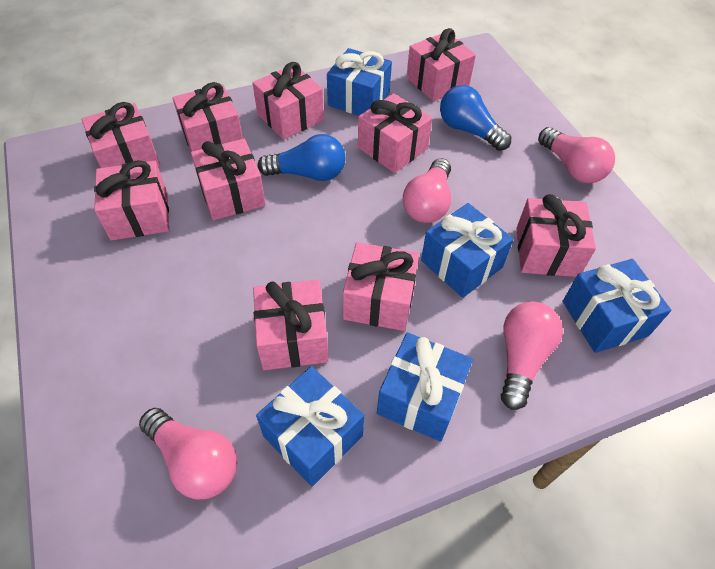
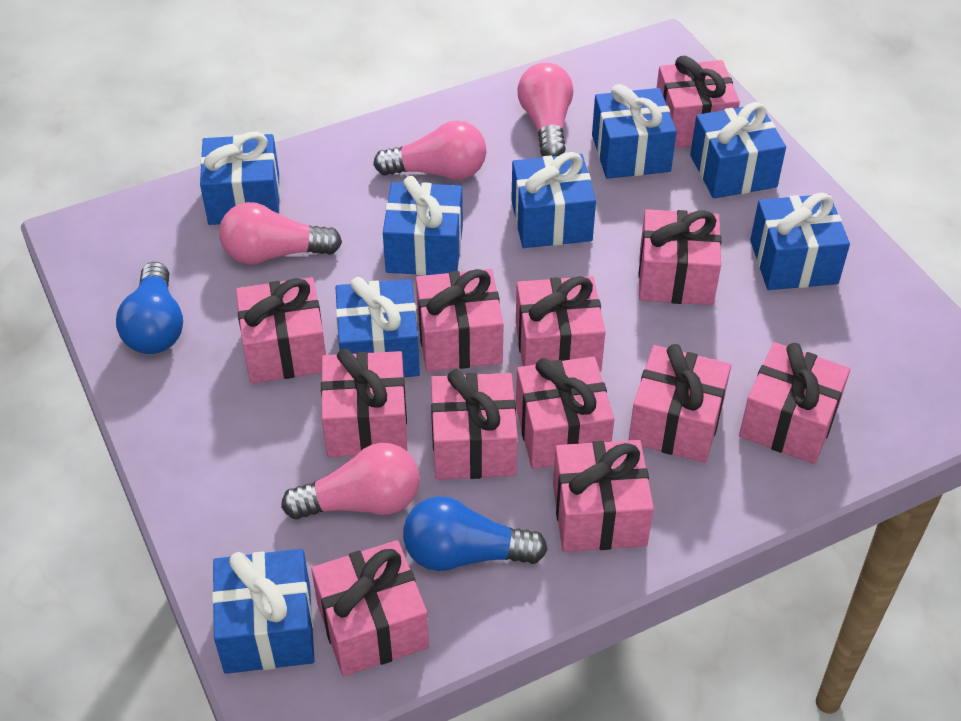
blue gift: 5 -> 8
pink gift: 10 -> 12

